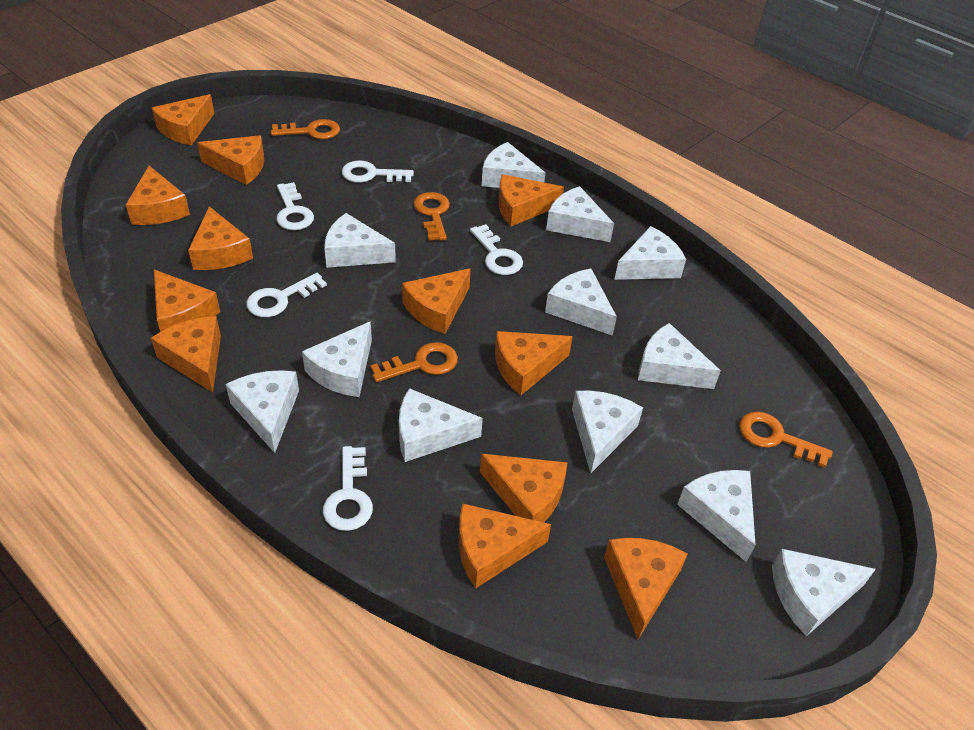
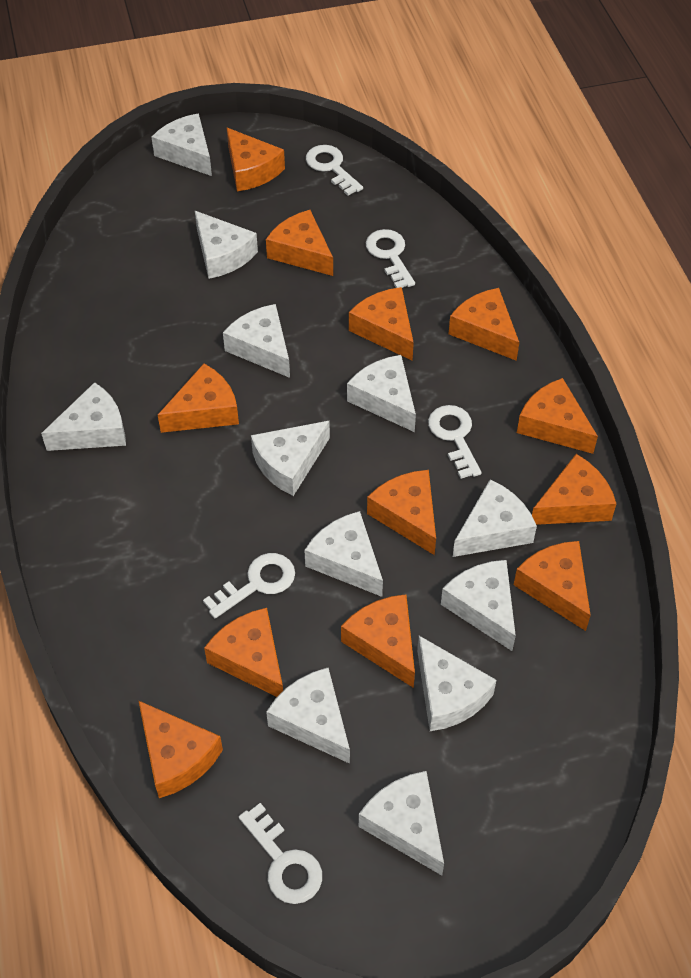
orange key: 4 -> 0

